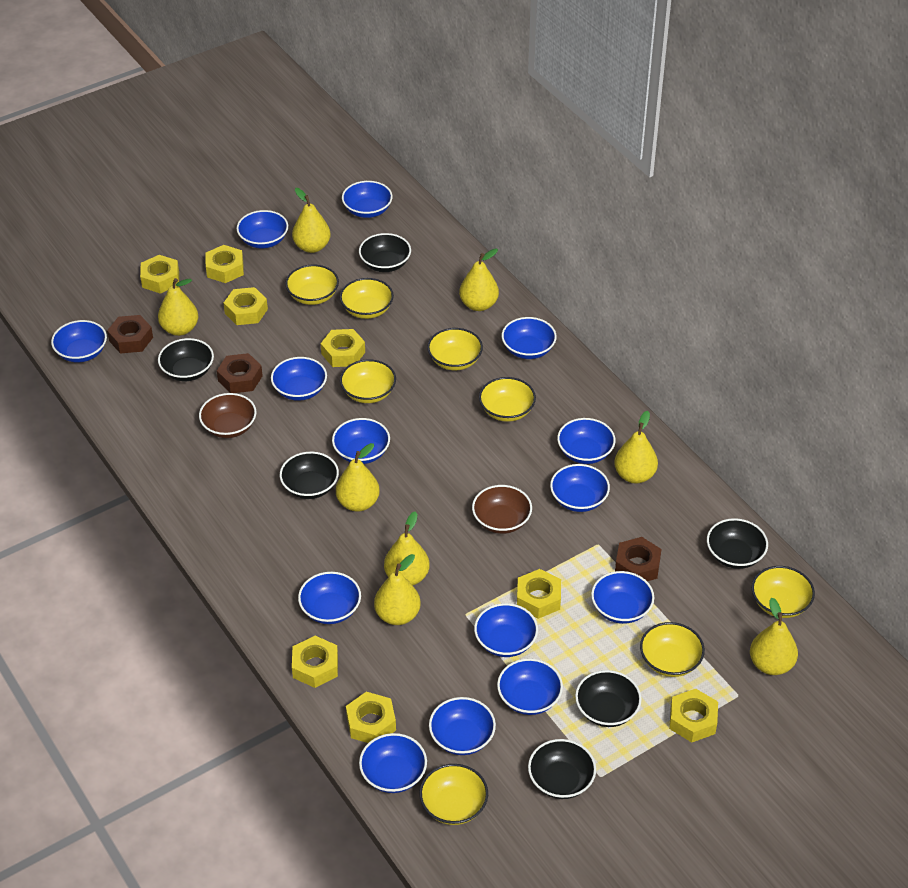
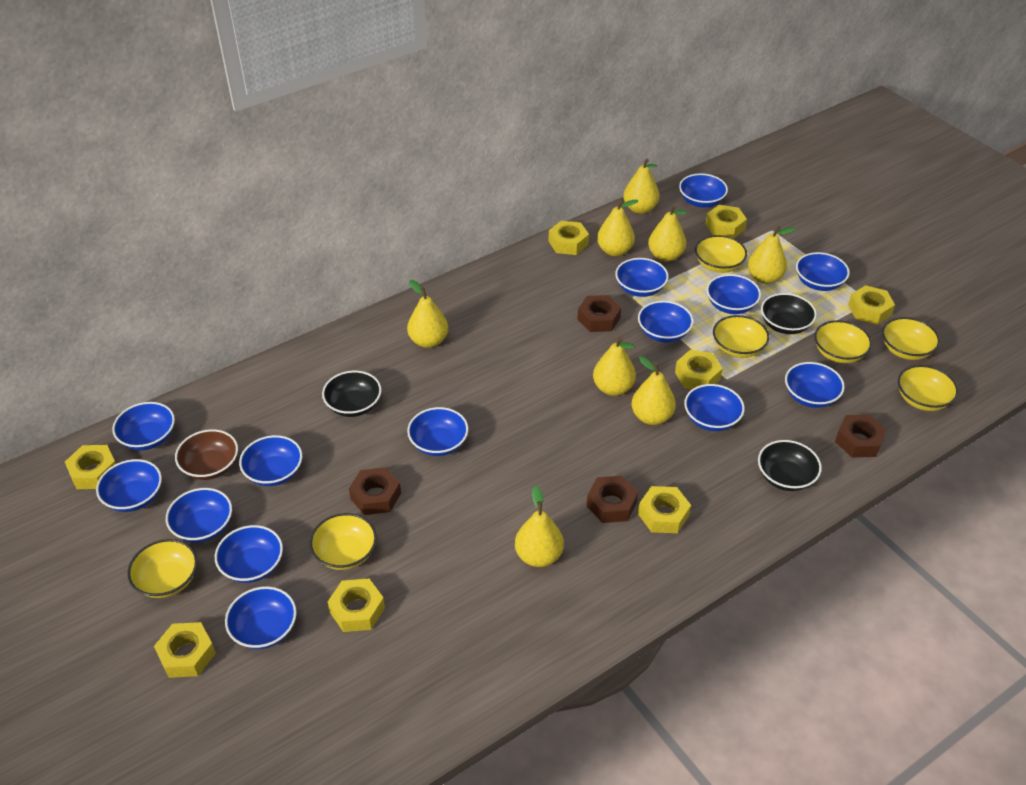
black bowl: 6 -> 3
brown bowl: 2 -> 1
brown nut: 3 -> 4
yellow bowl: 8 -> 7

